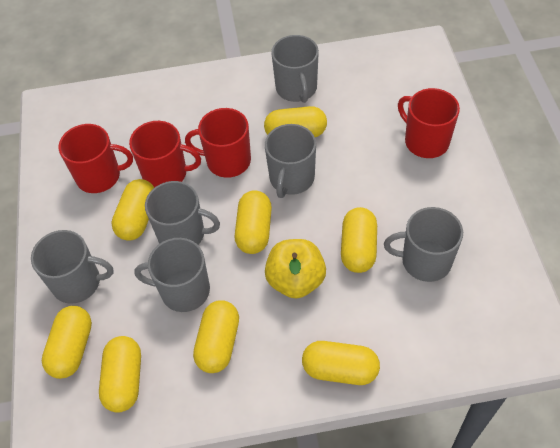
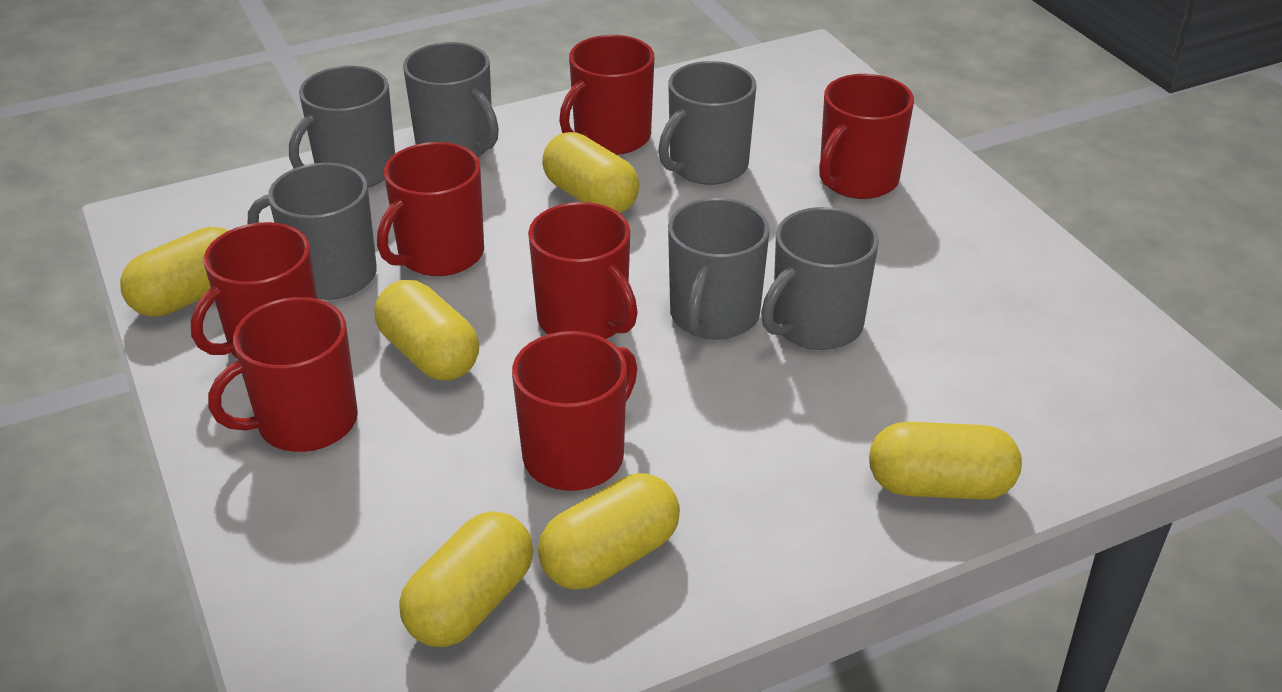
red mug: 4 -> 7
yellow apple: 1 -> 0
yellow capsule: 8 -> 6

